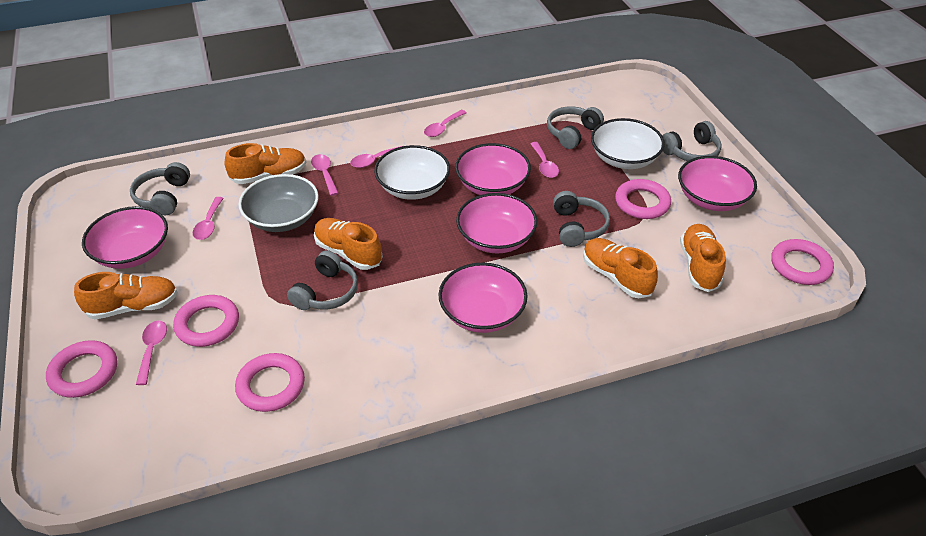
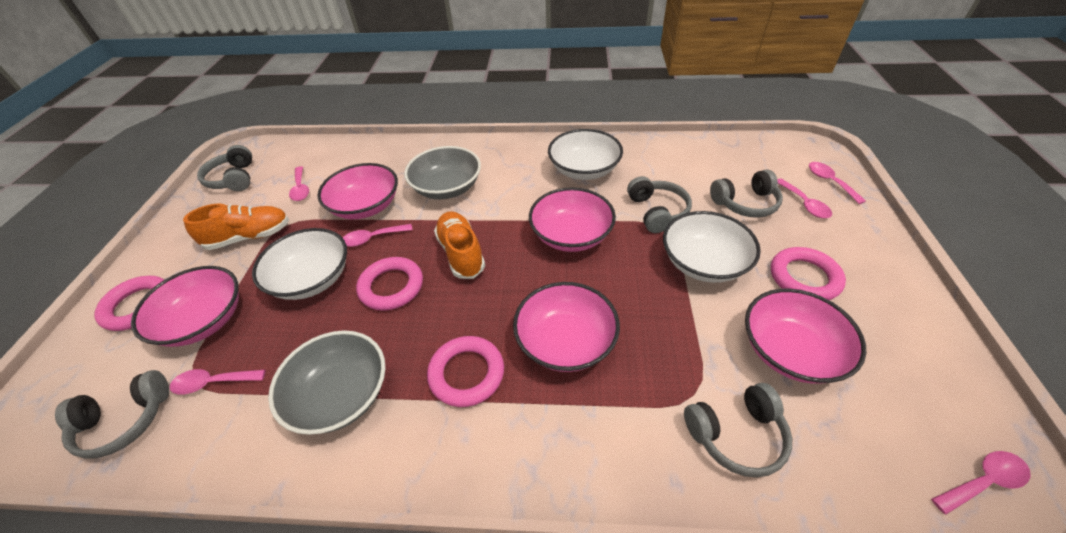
grey bowl: 1 -> 2
orange shoe: 5 -> 2
pink ring: 5 -> 4
white bowl: 2 -> 3

